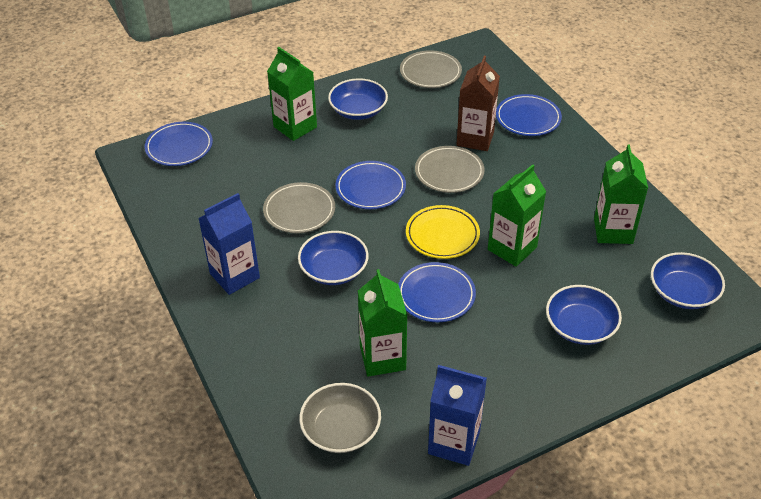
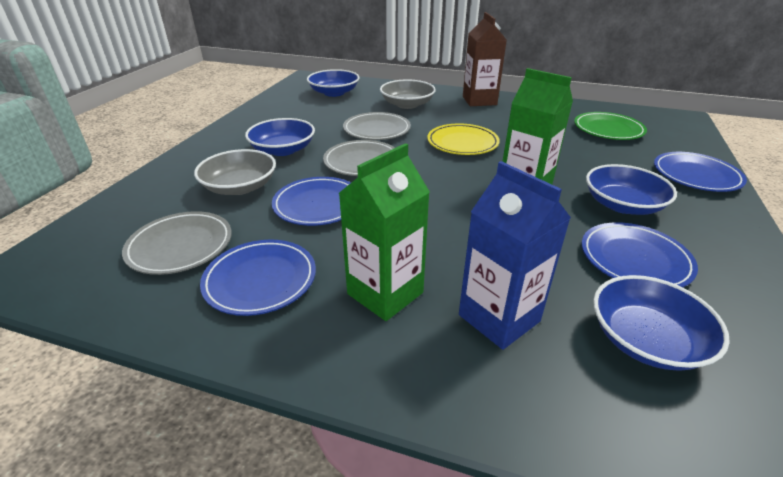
blue carton: 2 -> 1
green carton: 4 -> 2
green plate: 0 -> 1
grey bowl: 1 -> 2

